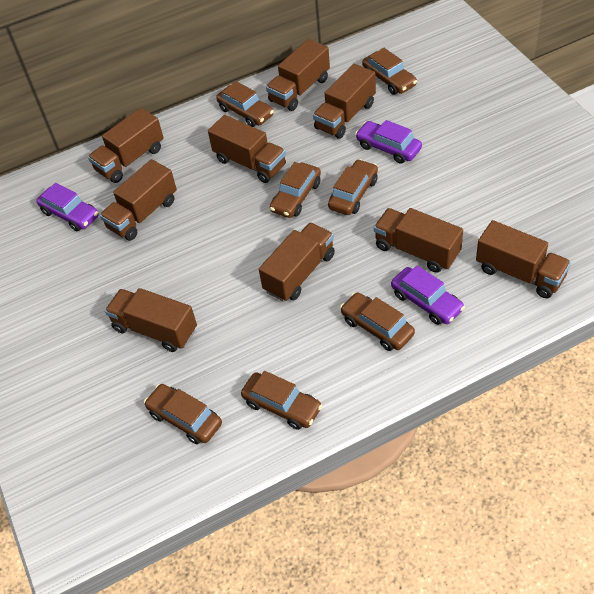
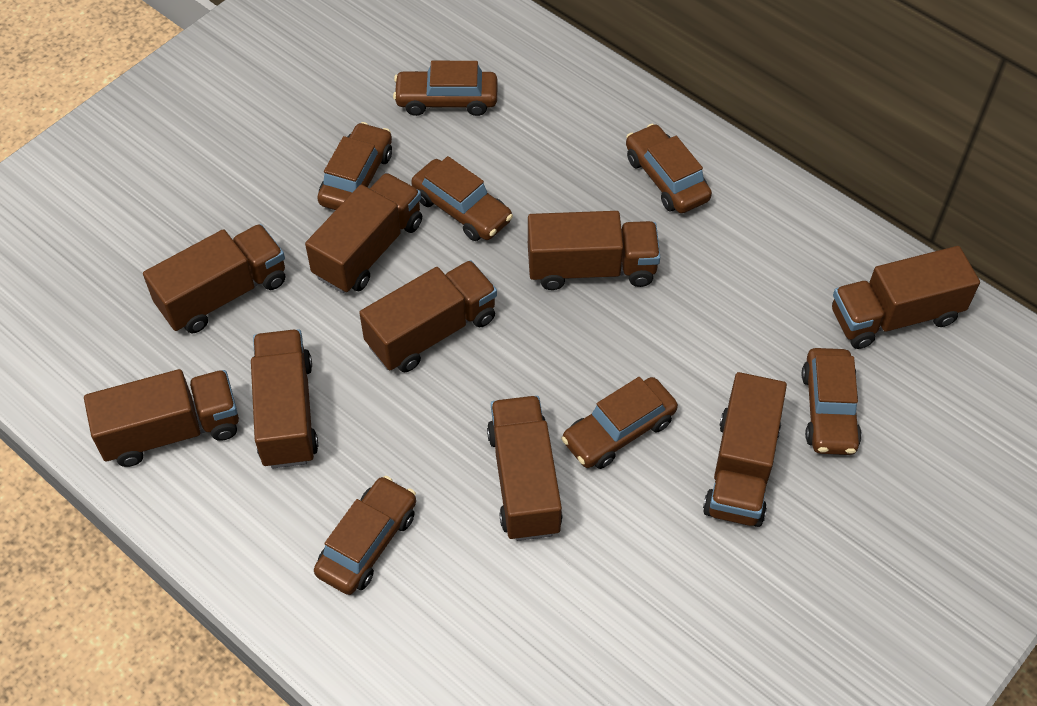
purple car: 3 -> 0

